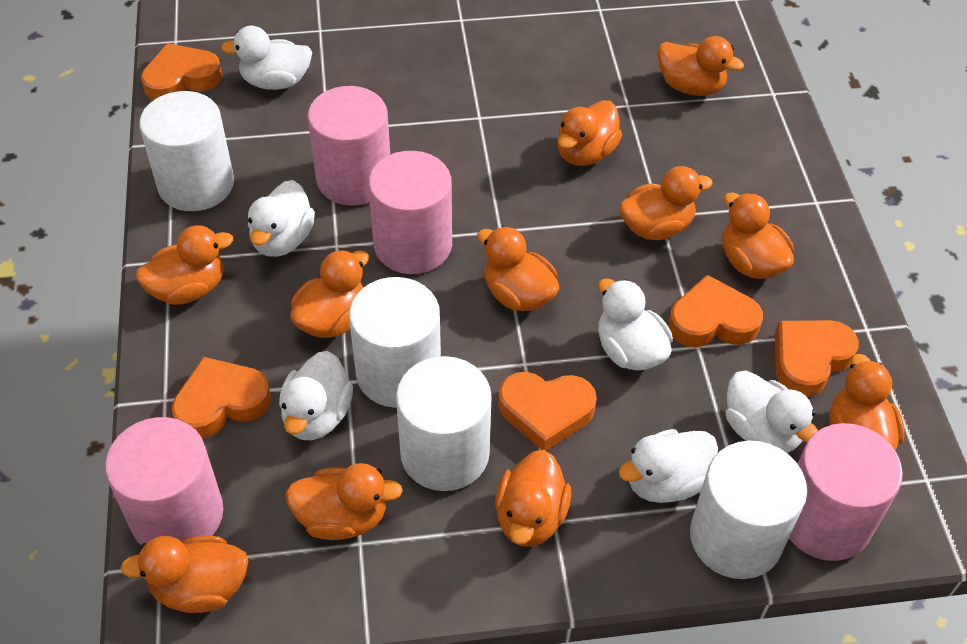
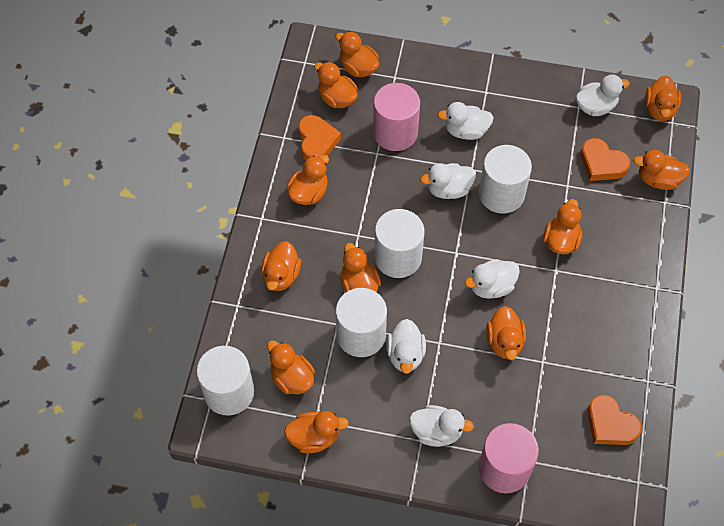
orange heart: 5 -> 3
pink cylinder: 4 -> 2

